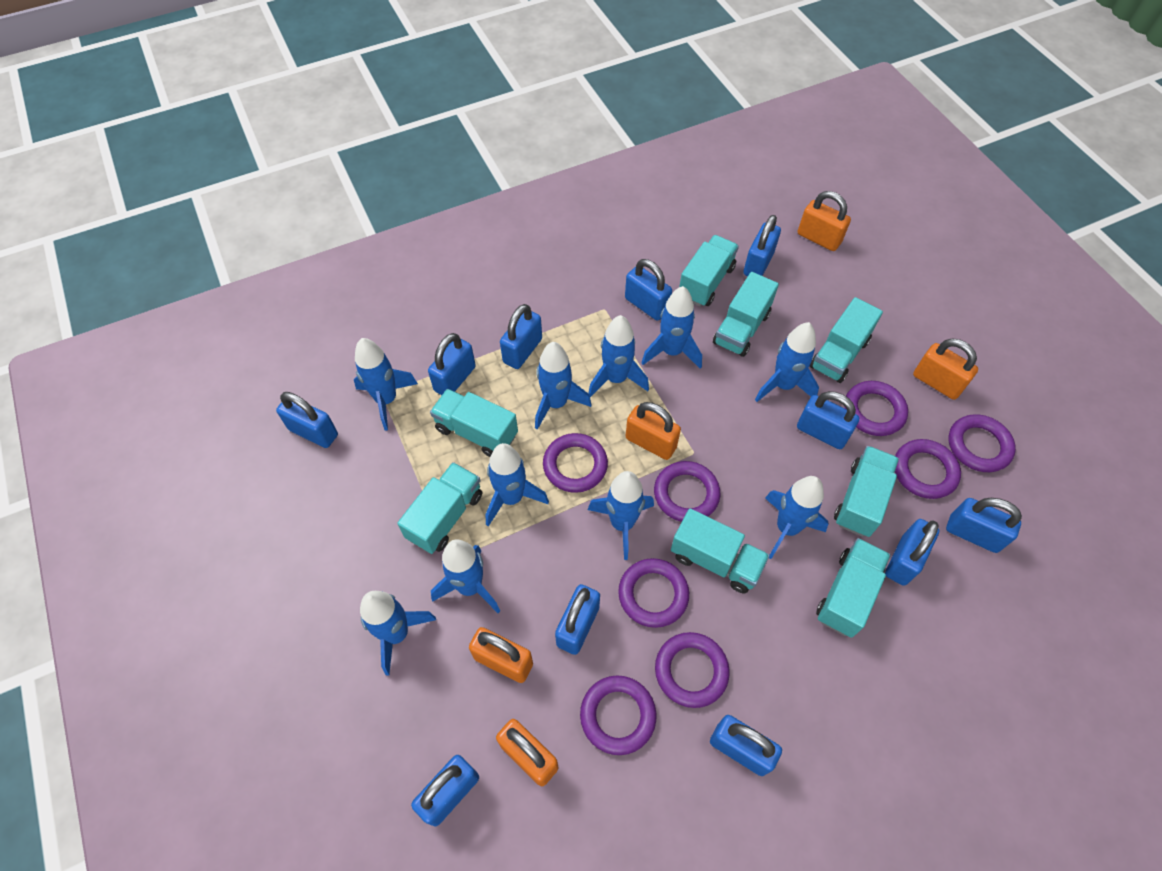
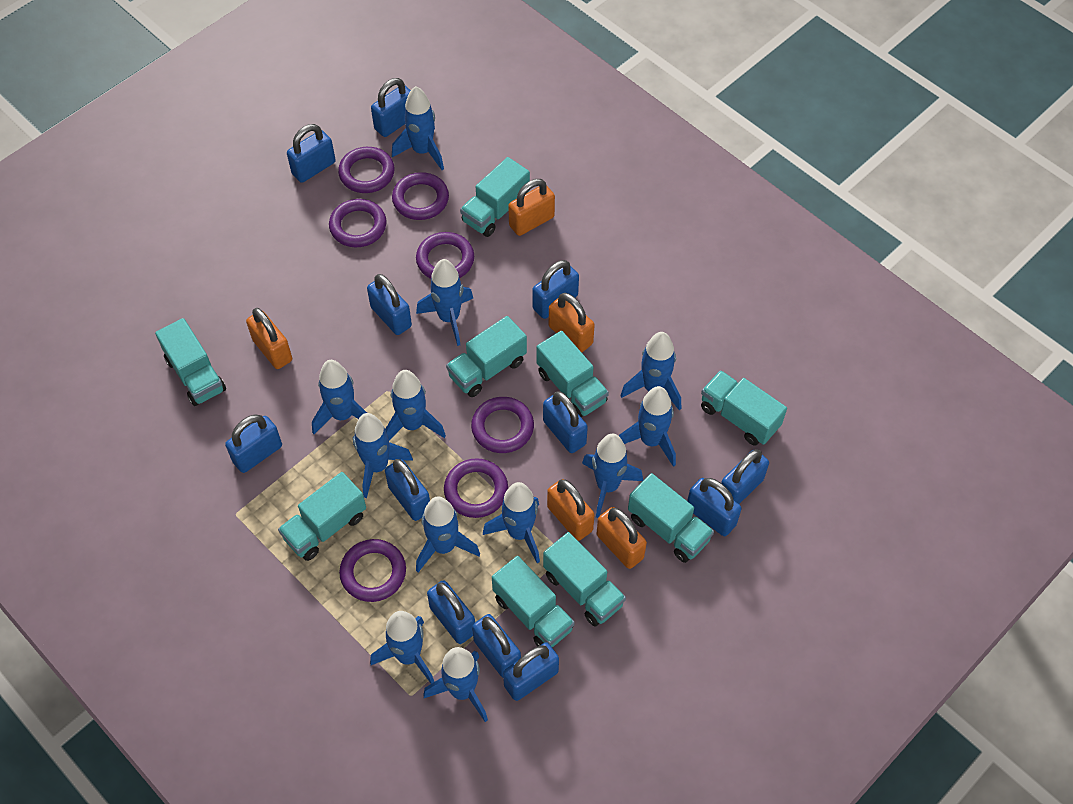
blue padlock: 11 -> 12
blue rocket: 10 -> 12
purple ring: 8 -> 7
turquoise truck: 8 -> 9

